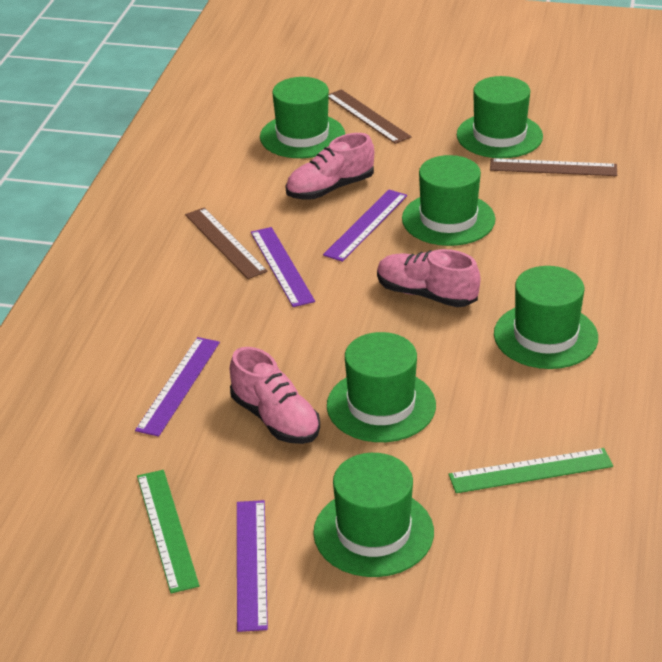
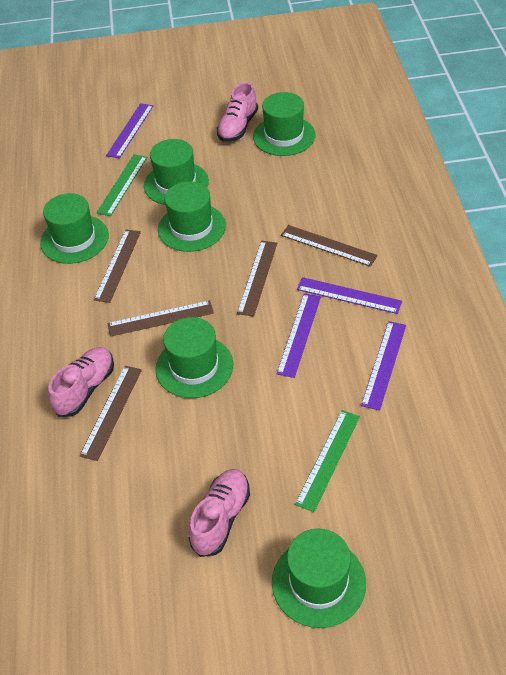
brown ruler: 3 -> 5

